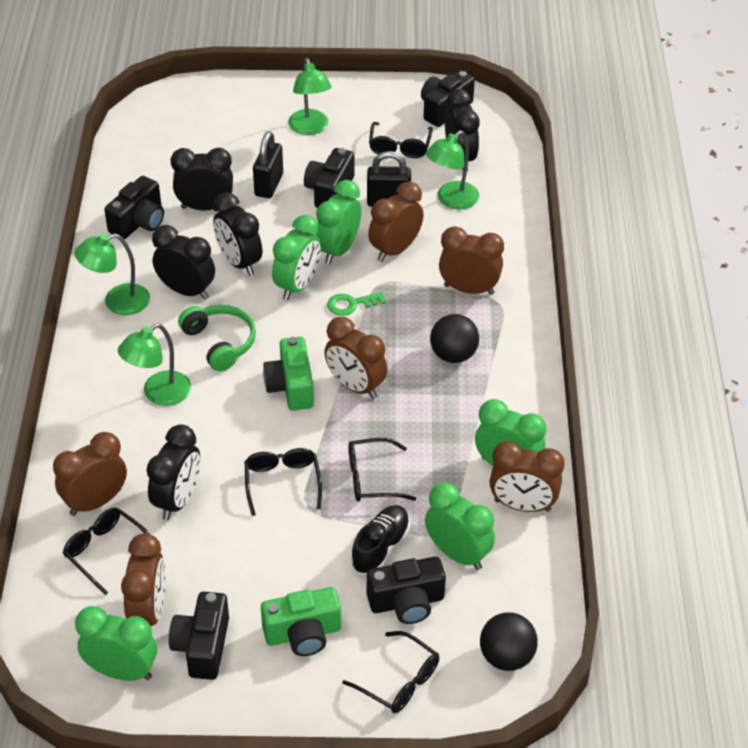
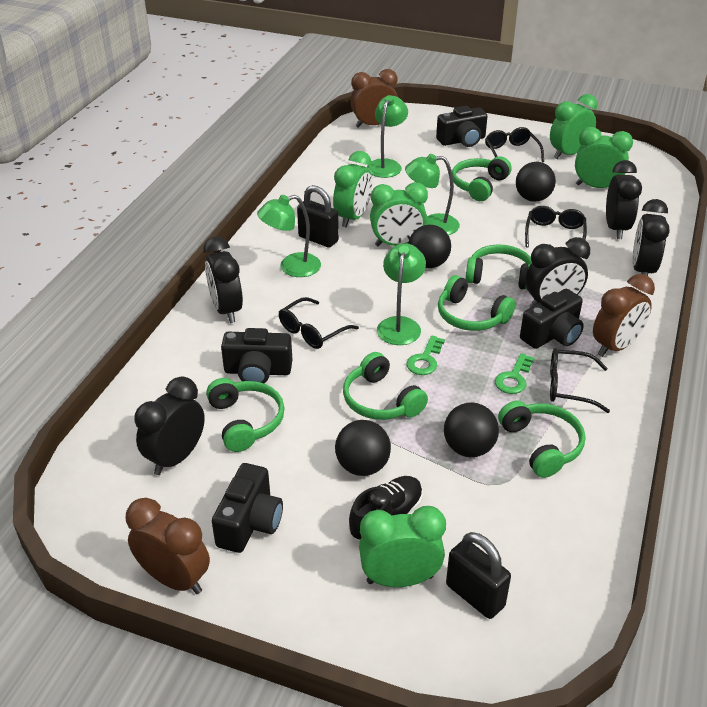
black ball: 2 -> 4
black camera: 5 -> 4
black glasses: 5 -> 4
brown clock: 6 -> 3
green camera: 2 -> 0
green headphones: 1 -> 6
green key: 1 -> 2

